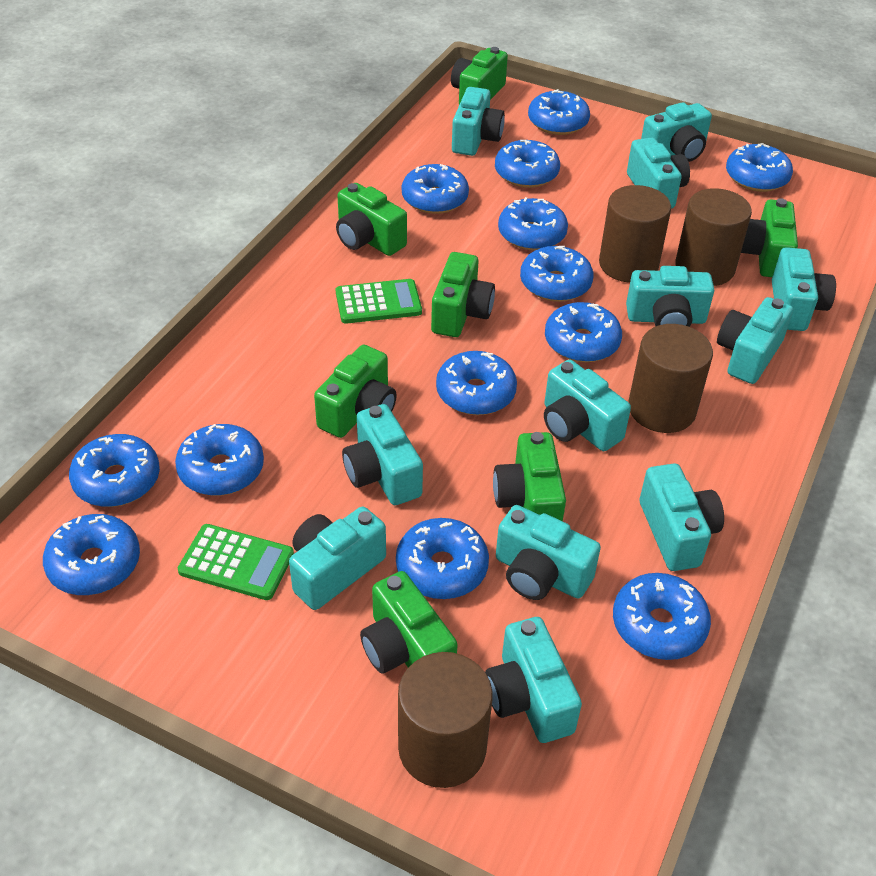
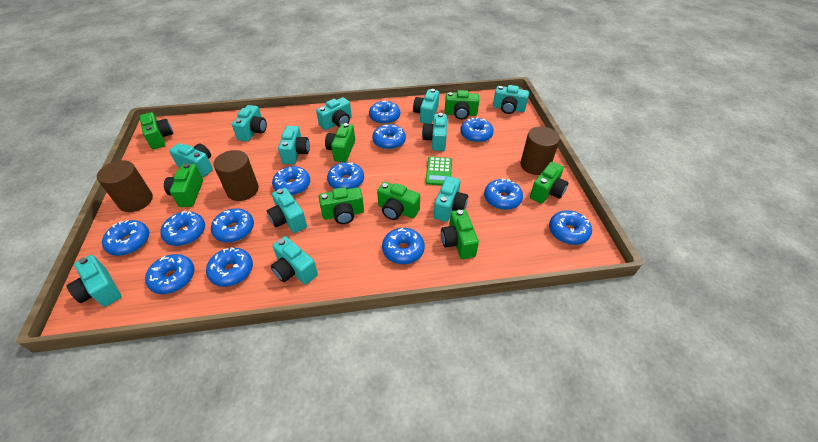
brown cylinder: 4 -> 3
green calculator: 2 -> 1
green camera: 7 -> 8
turquoise camera: 12 -> 11

